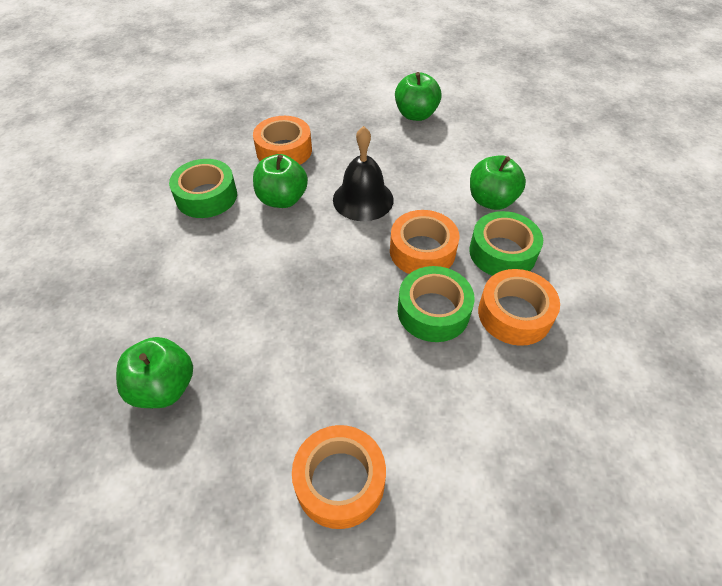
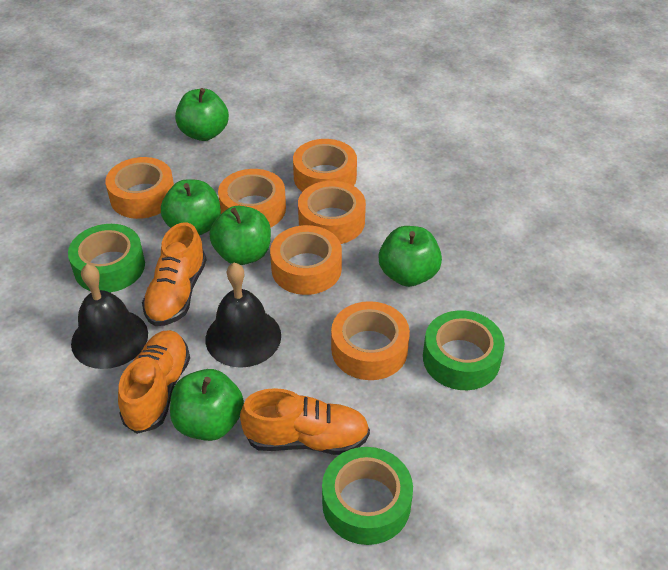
black bell: 1 -> 2
green apple: 4 -> 5
orange shoe: 0 -> 3
orange tape: 4 -> 6

